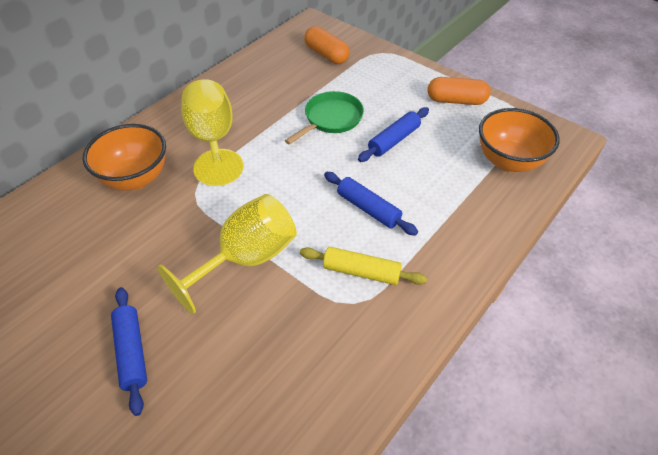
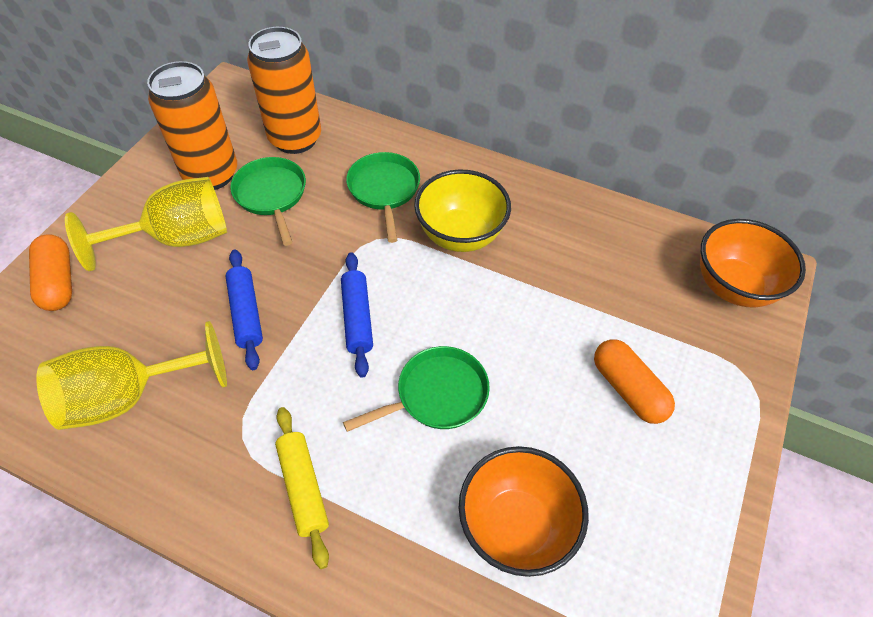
blue rolling pin: 3 -> 2
green pan: 1 -> 3
orange can: 0 -> 2
yellow bowl: 0 -> 1

